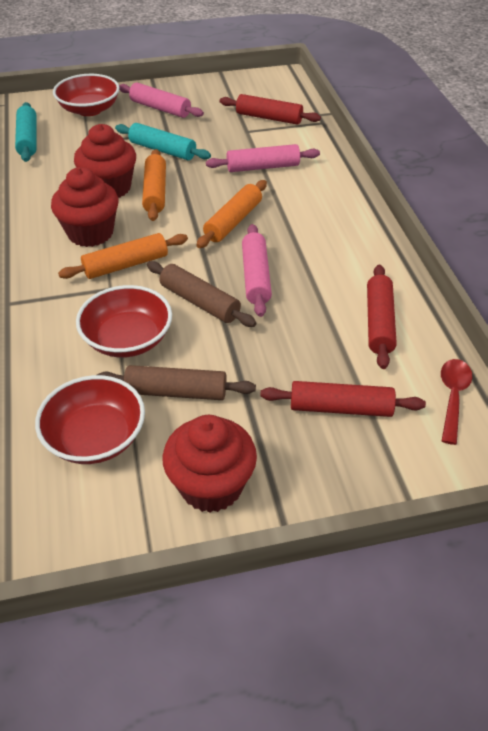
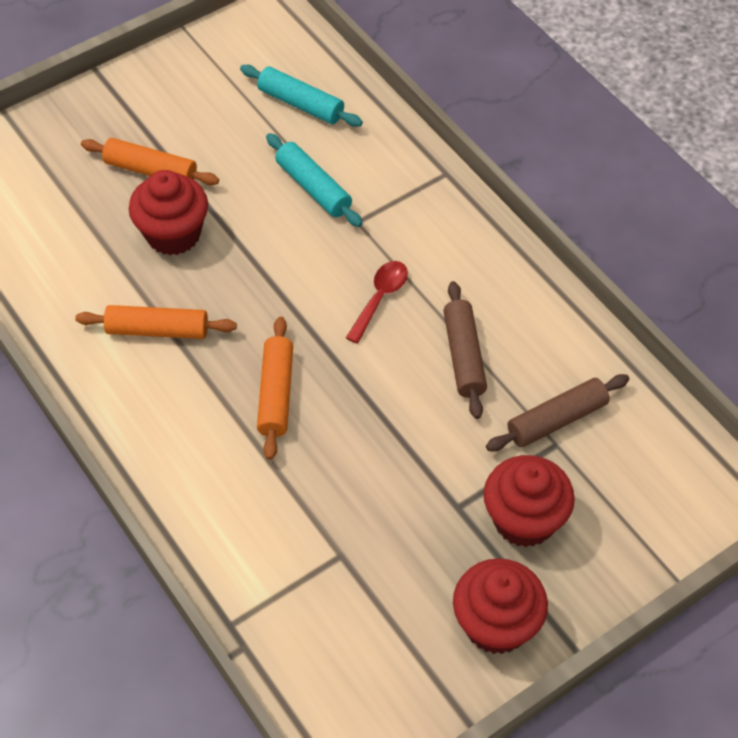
pink rolling pin: 3 -> 0
red bowl: 3 -> 0
red rolling pin: 3 -> 0

